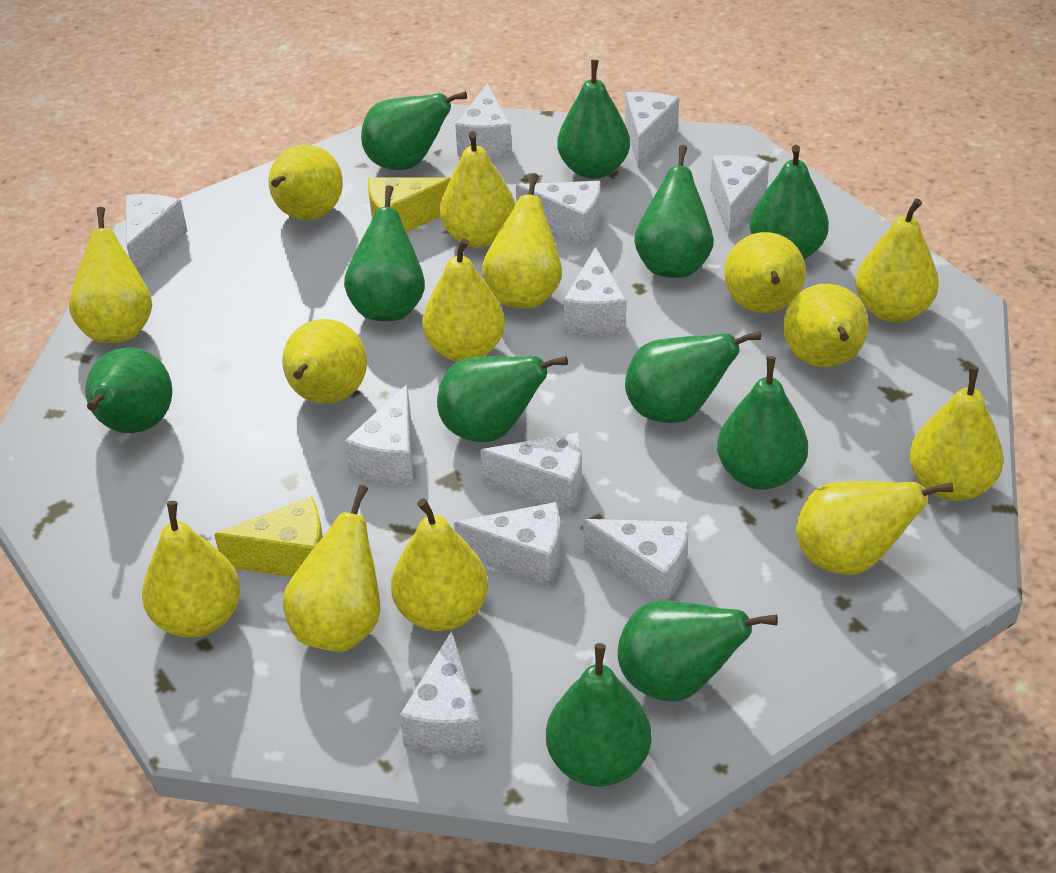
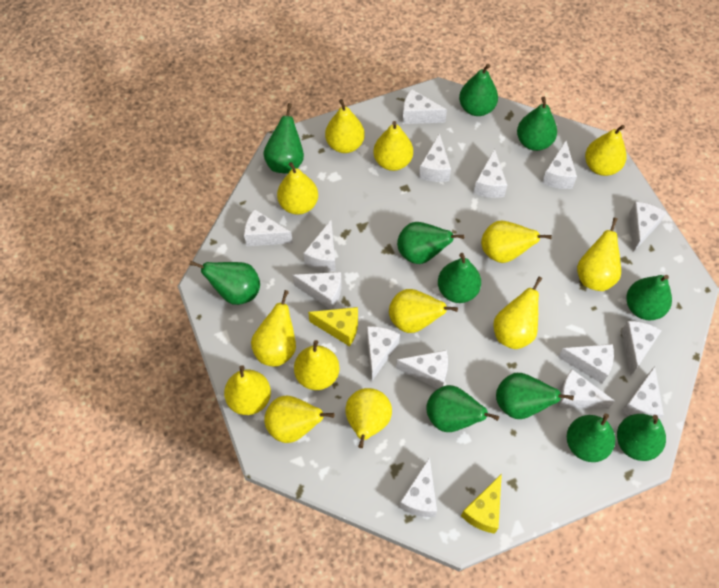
white cheese: 11 -> 15
yellow pear: 14 -> 13

